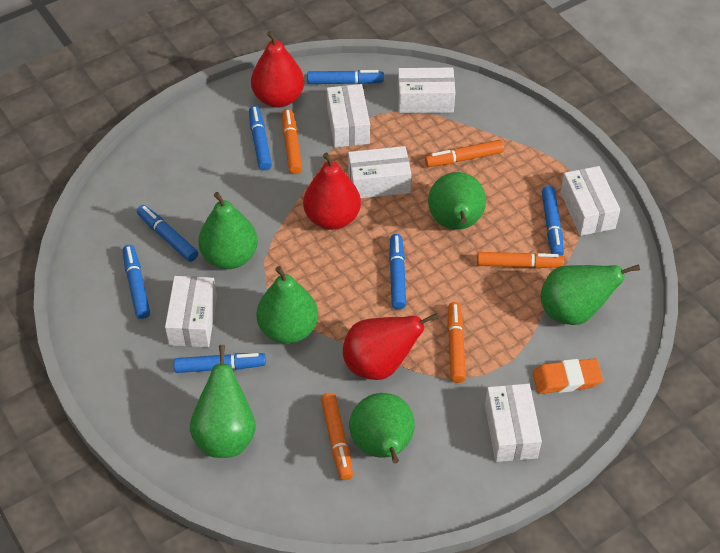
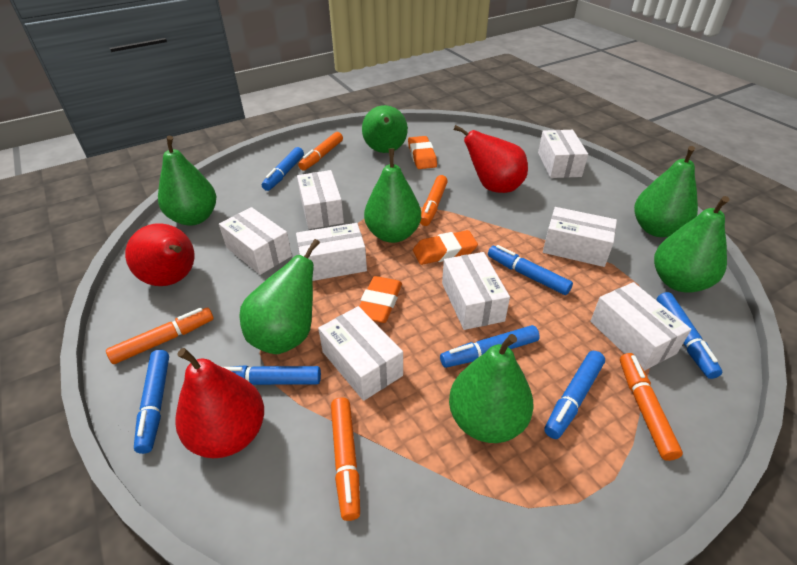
green pear: 6 -> 7
orange eraser: 1 -> 3
white box: 6 -> 8

